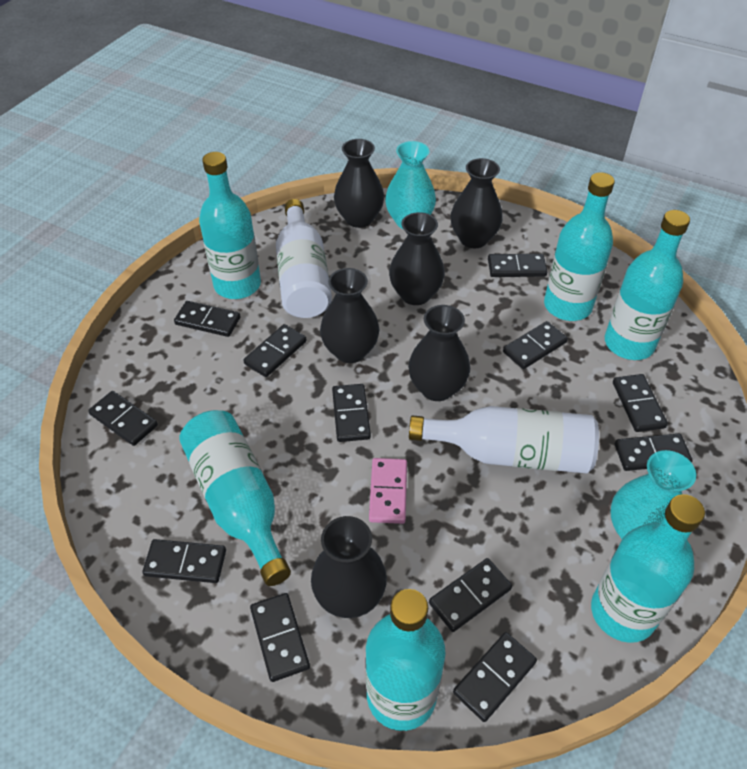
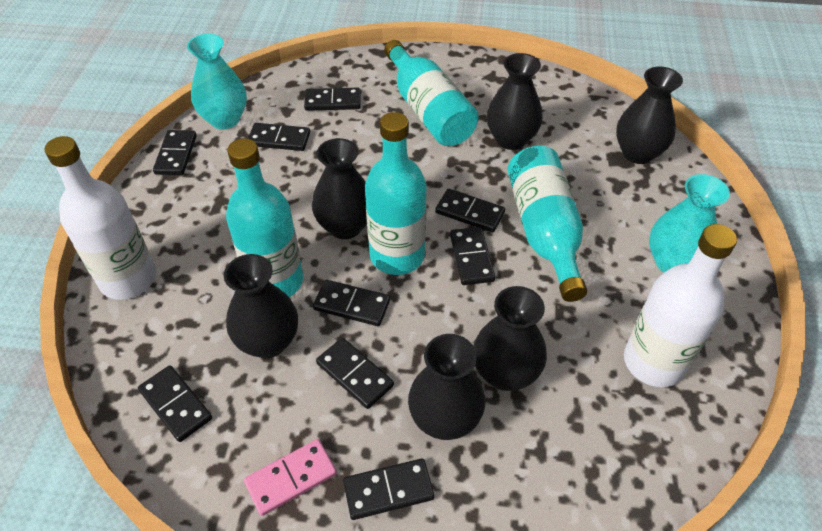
black domino: 12 -> 9
turquoise bottle: 6 -> 4

